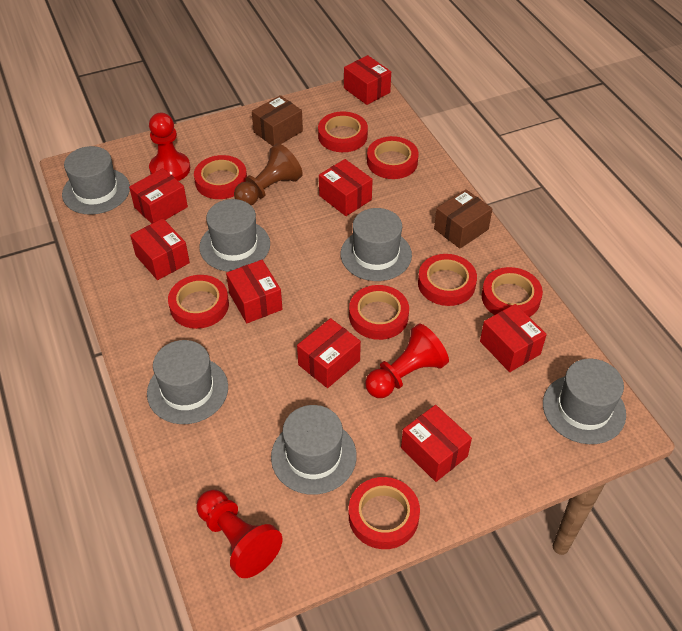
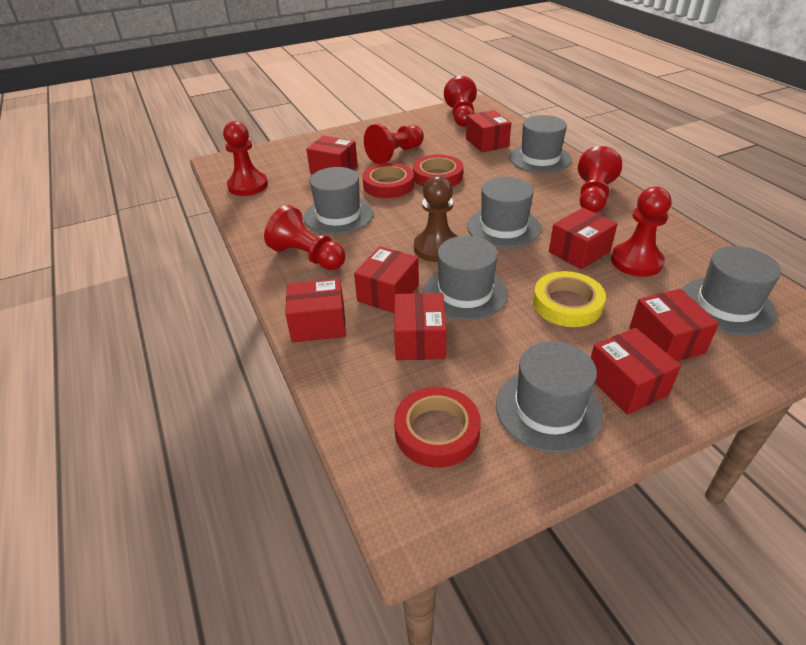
brown box: 2 -> 0
red pawn: 3 -> 6
red tape: 8 -> 3
yellow tape: 0 -> 1

